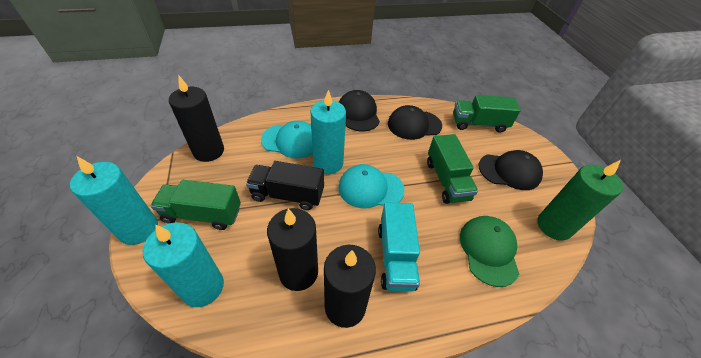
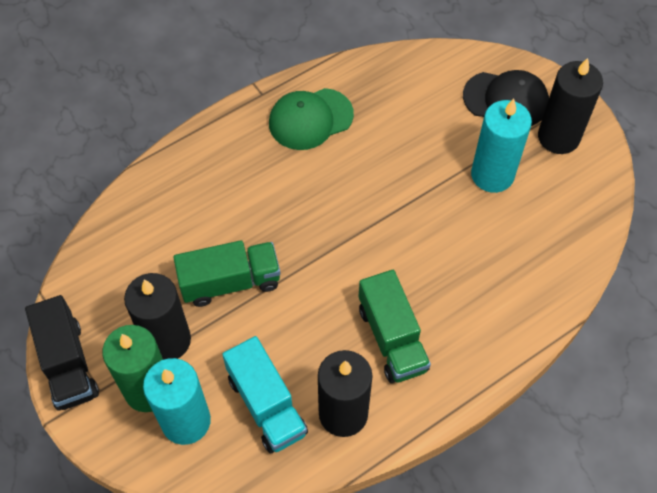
black cap: 3 -> 1
green truck: 3 -> 2
turquoise candle: 3 -> 2
turquoise cap: 2 -> 0

